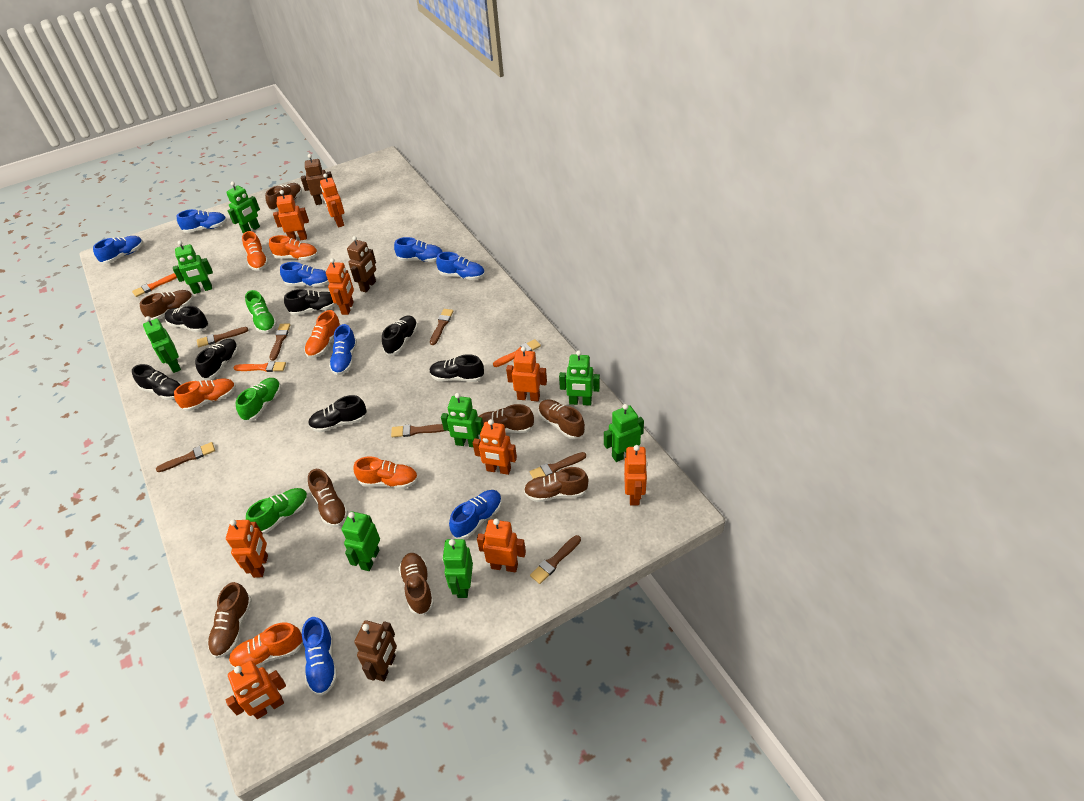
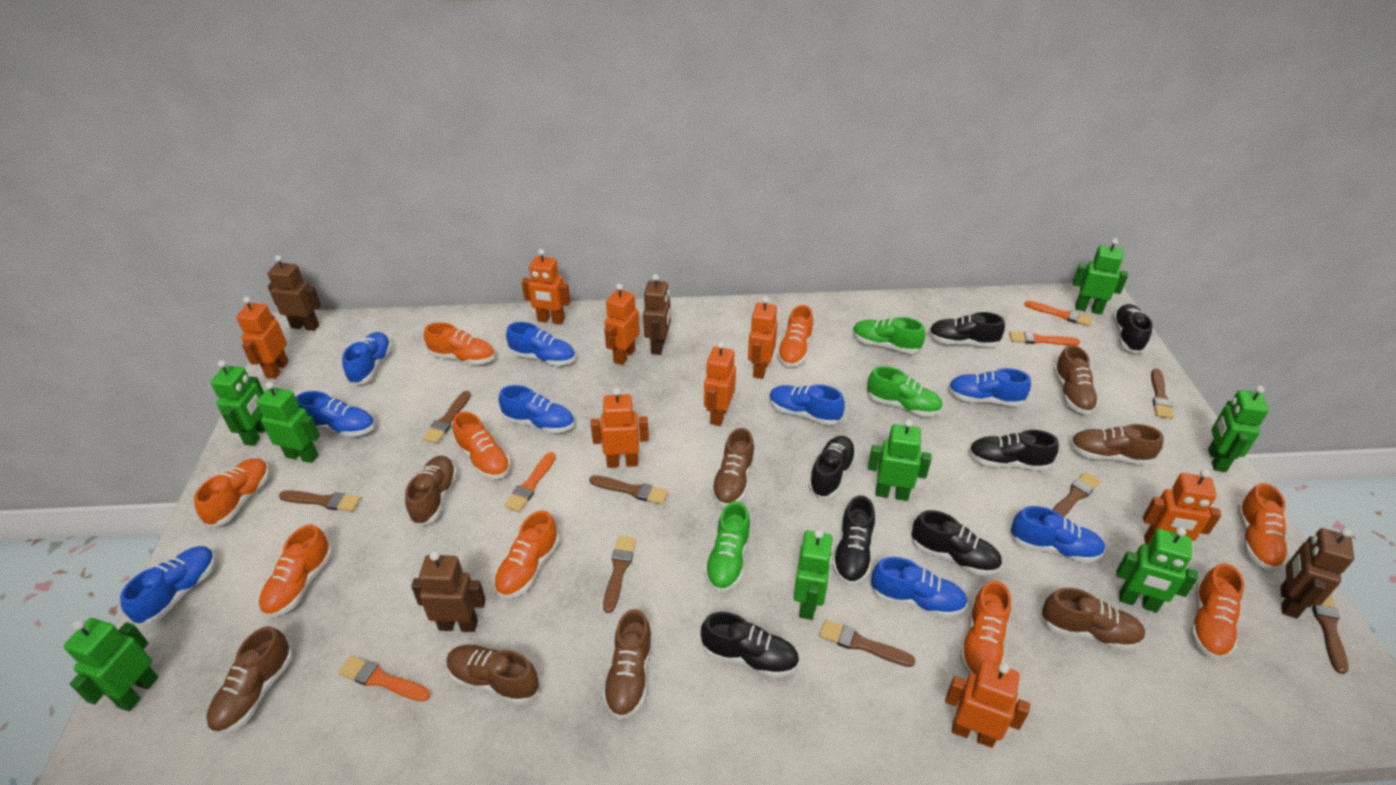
blue shoe: 8 -> 9
brown brush: 7 -> 8
brown robot: 3 -> 4
orange brush: 3 -> 4
orange robot: 9 -> 8
orange shoe: 6 -> 9

